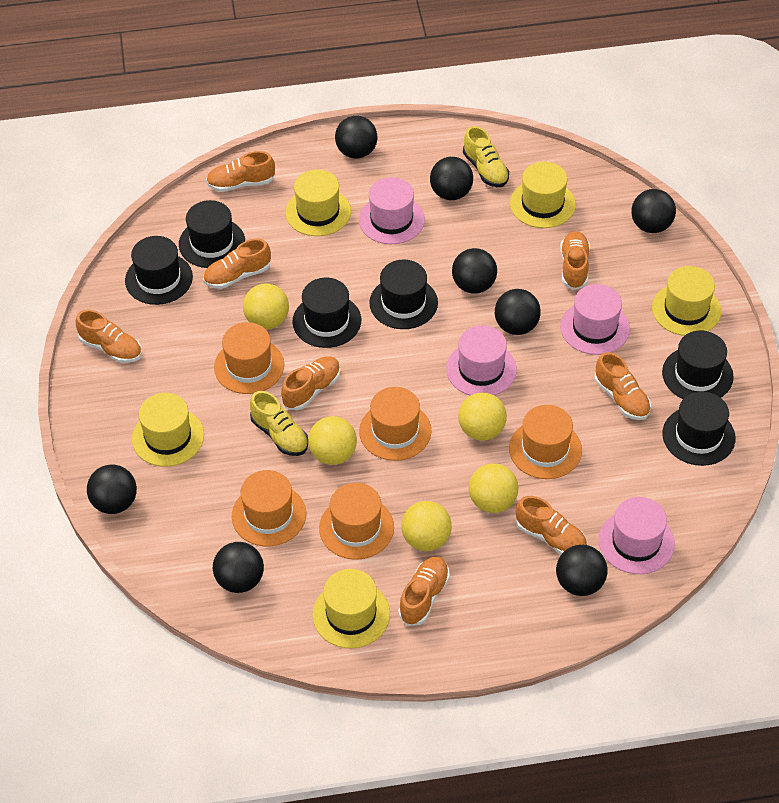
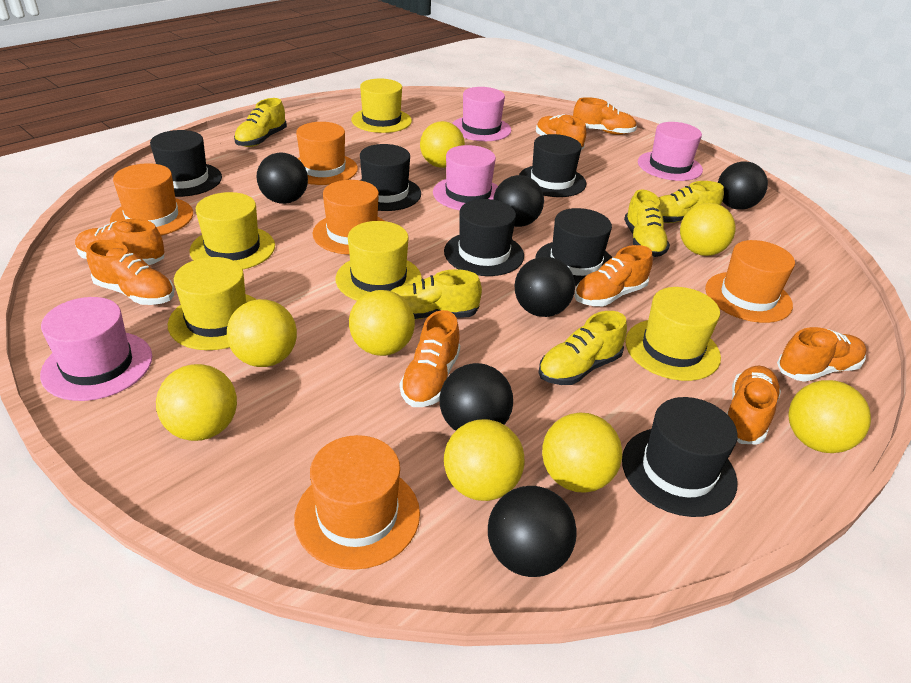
black ball: 8 -> 6
yellow ball: 5 -> 8
yellow shoe: 2 -> 5

